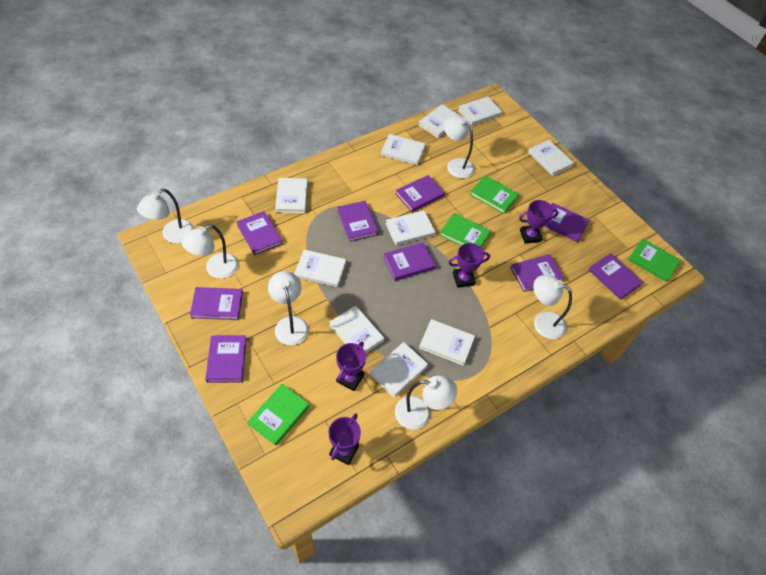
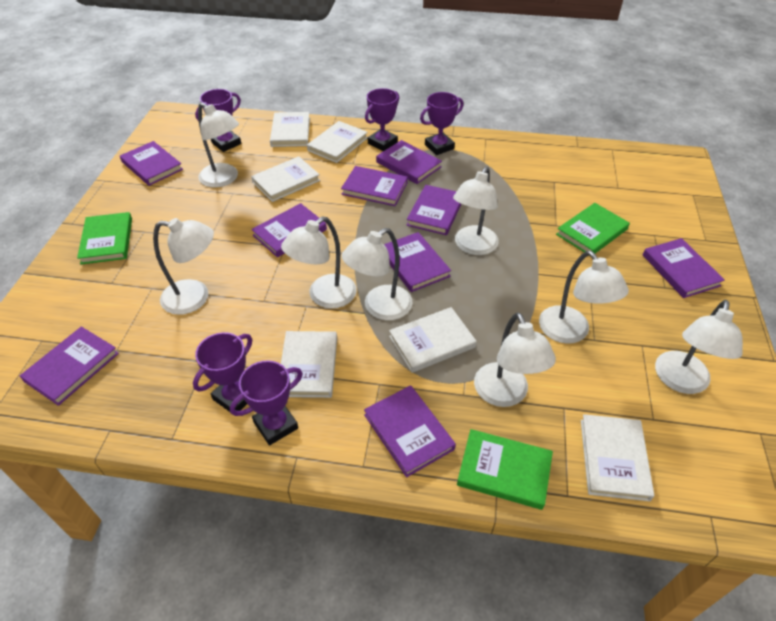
green book: 4 -> 3
purple trophy: 4 -> 5
white book: 10 -> 6
white lamp: 6 -> 8

